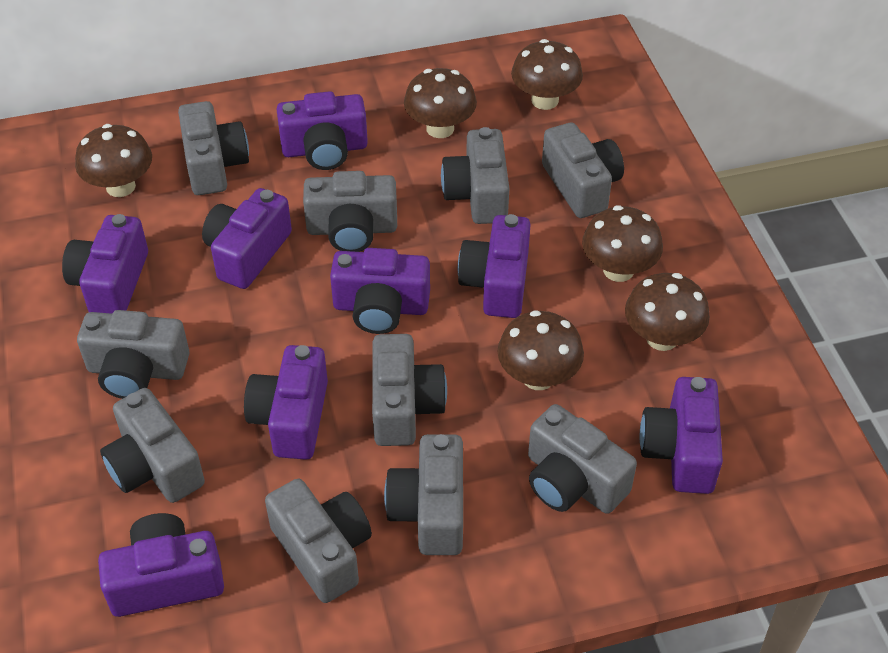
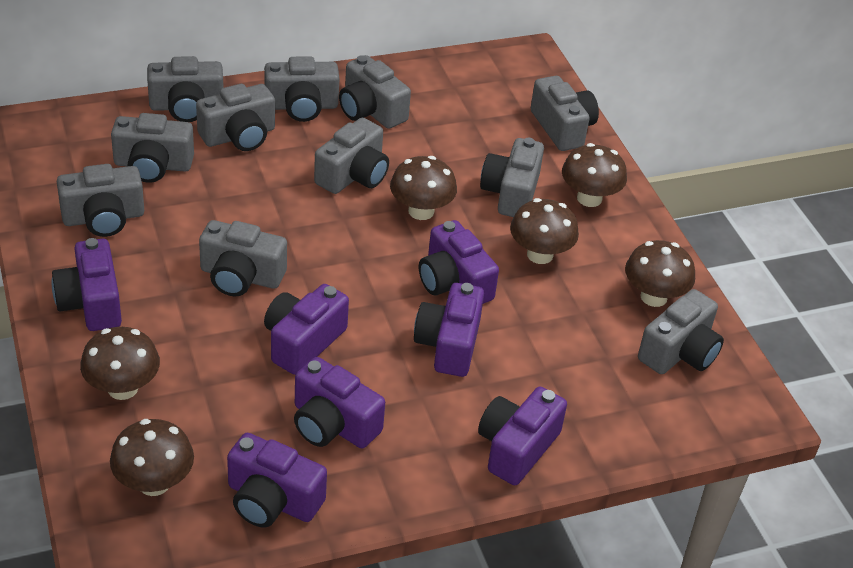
grey camera: 10 -> 11
purple camera: 8 -> 7

